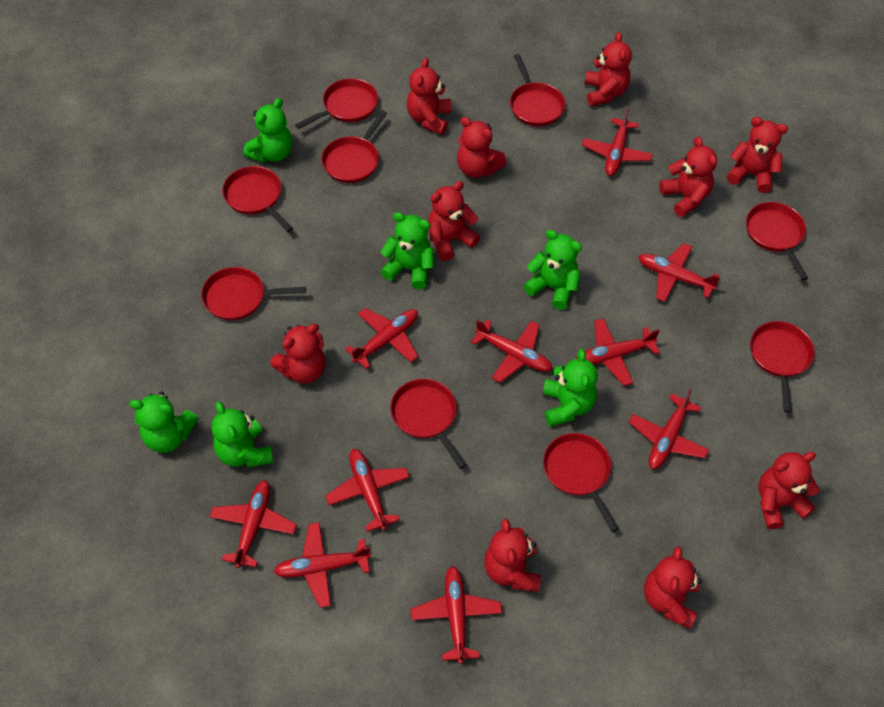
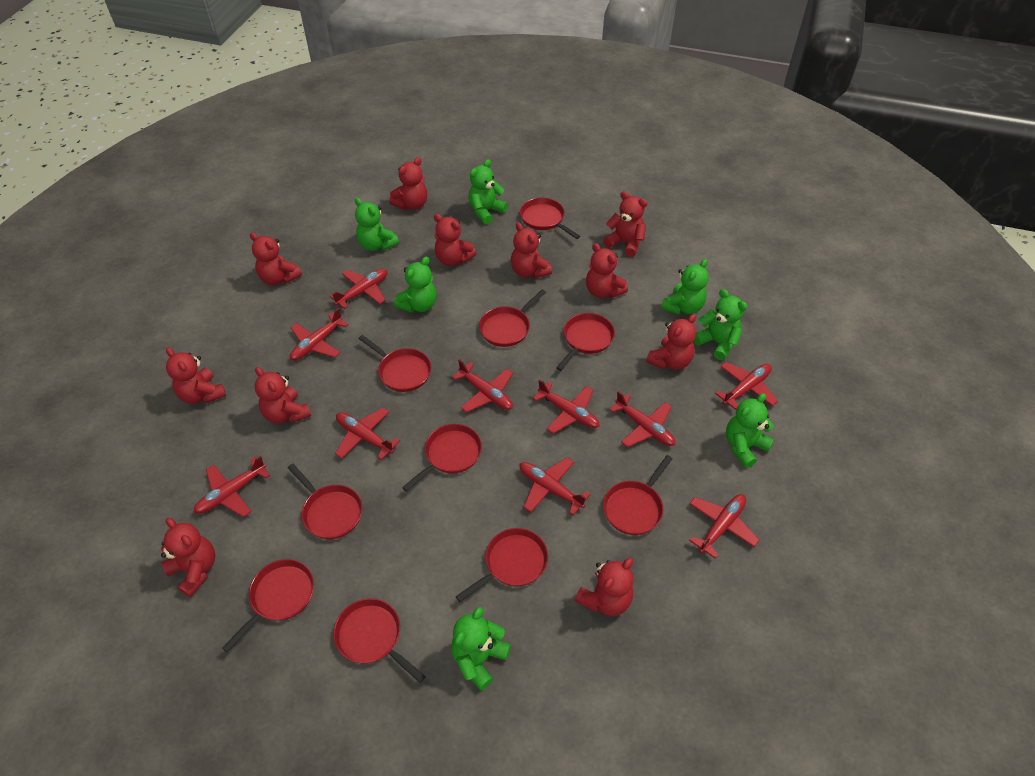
green teddy bear: 6 -> 7
red pan: 9 -> 10
red teddy bear: 10 -> 11

